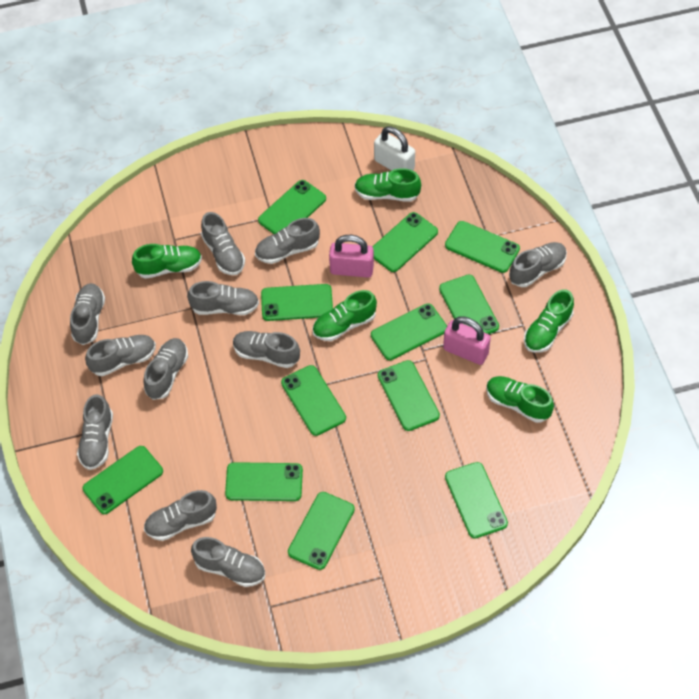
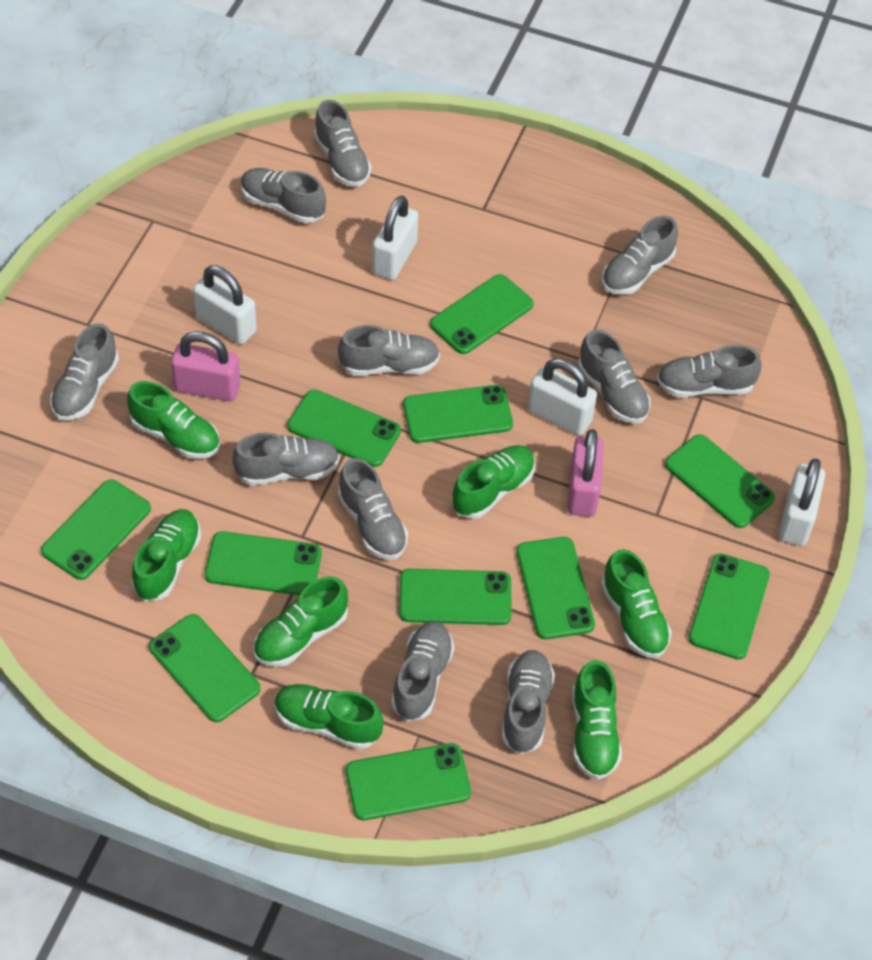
green phone: 12 -> 11
green shoe: 5 -> 7
white padlock: 1 -> 4

